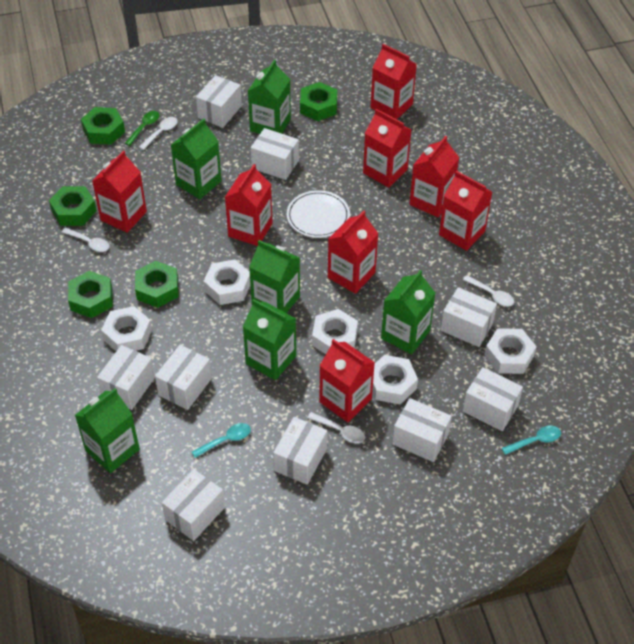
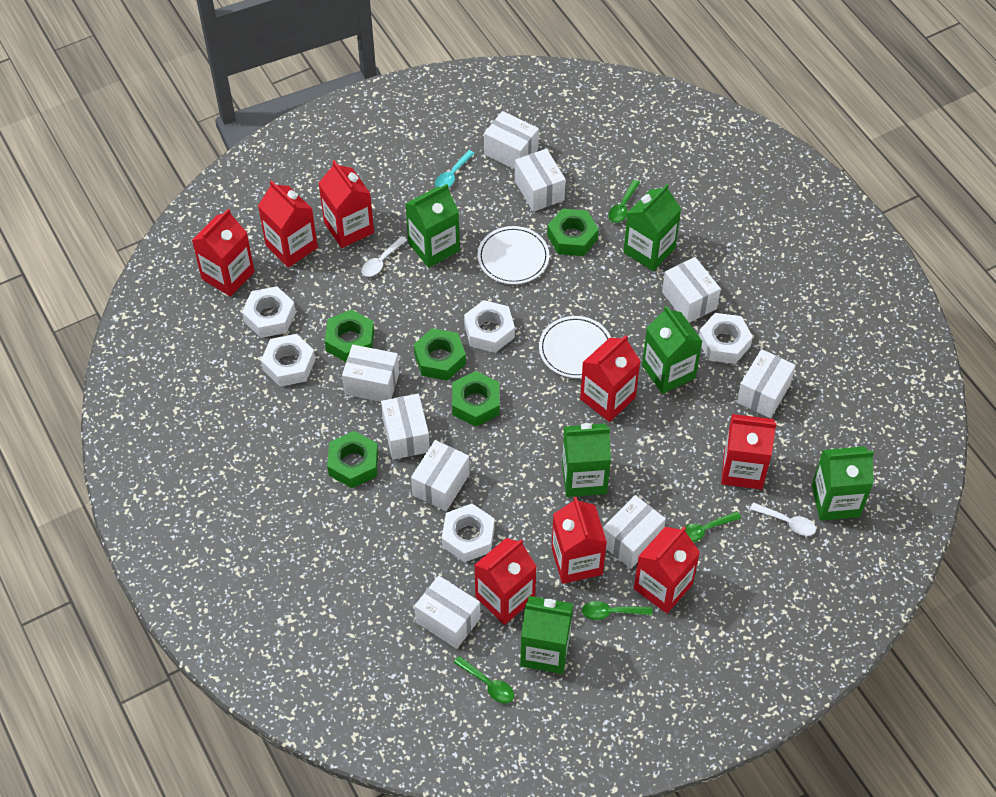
green spoon: 1 -> 4
turquoise spoon: 2 -> 1
white plate: 1 -> 2
white spoon: 4 -> 2

